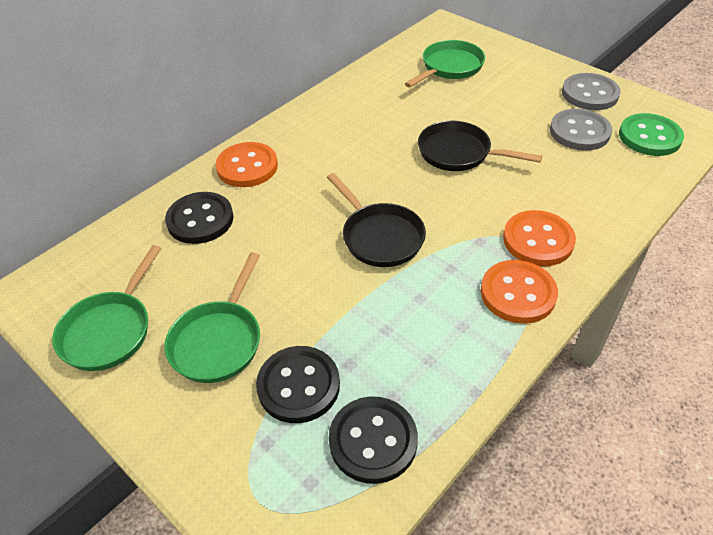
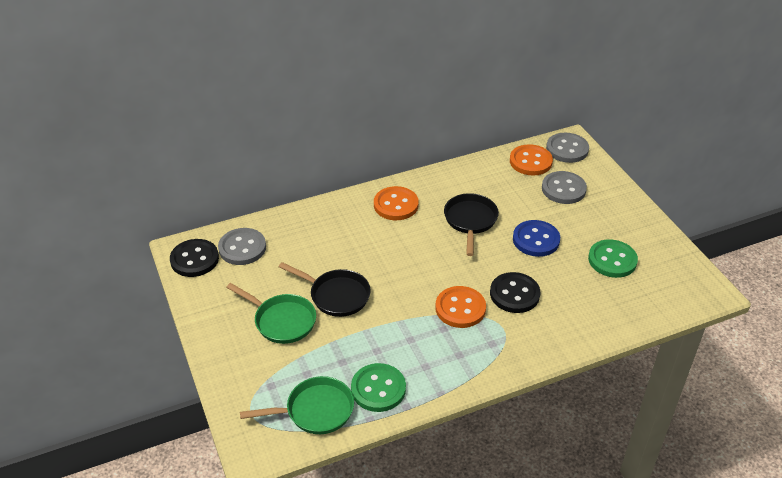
black button: 3 -> 2
blue button: 0 -> 1
green button: 1 -> 2
green pan: 3 -> 2
grey button: 2 -> 3

